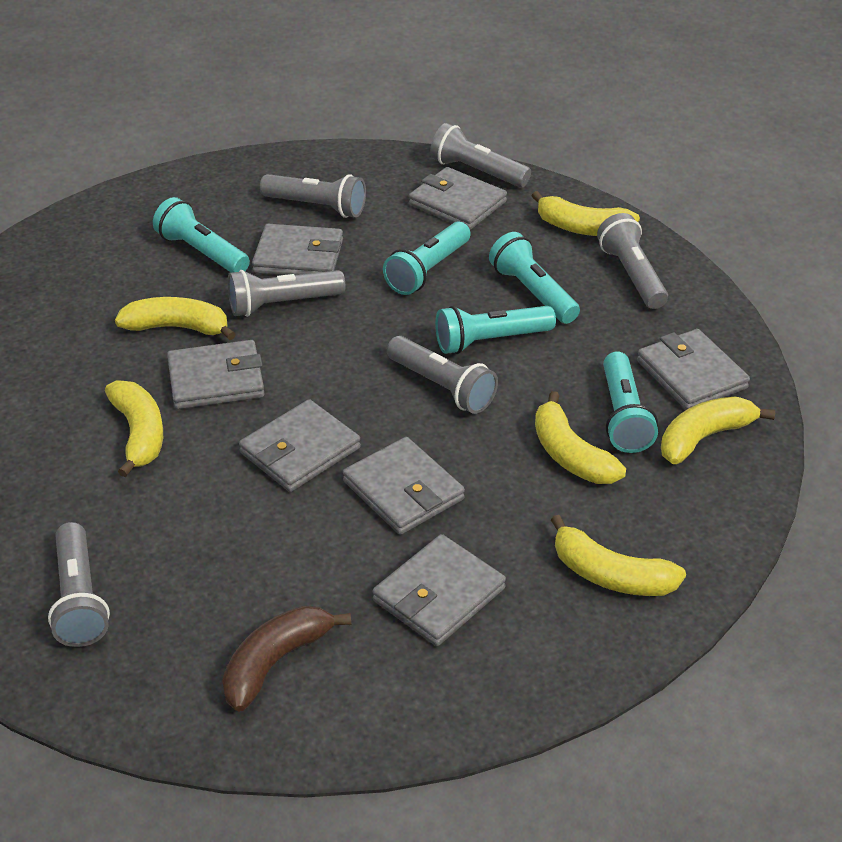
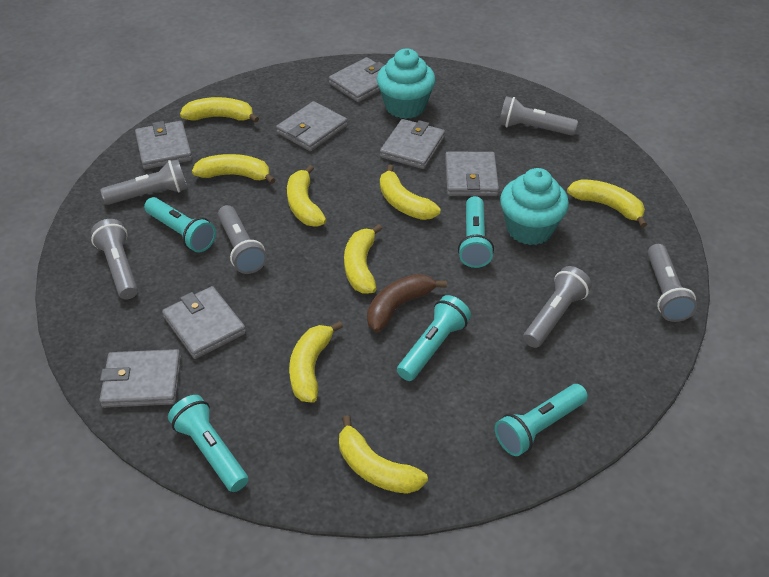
turquoise cupcake: 0 -> 2
yellow banana: 6 -> 8

